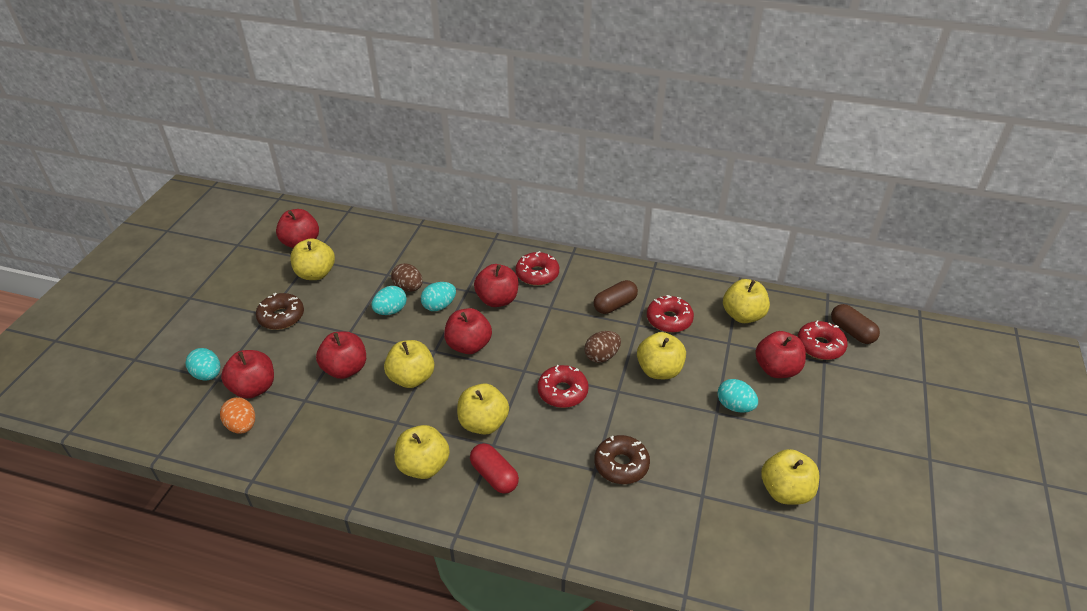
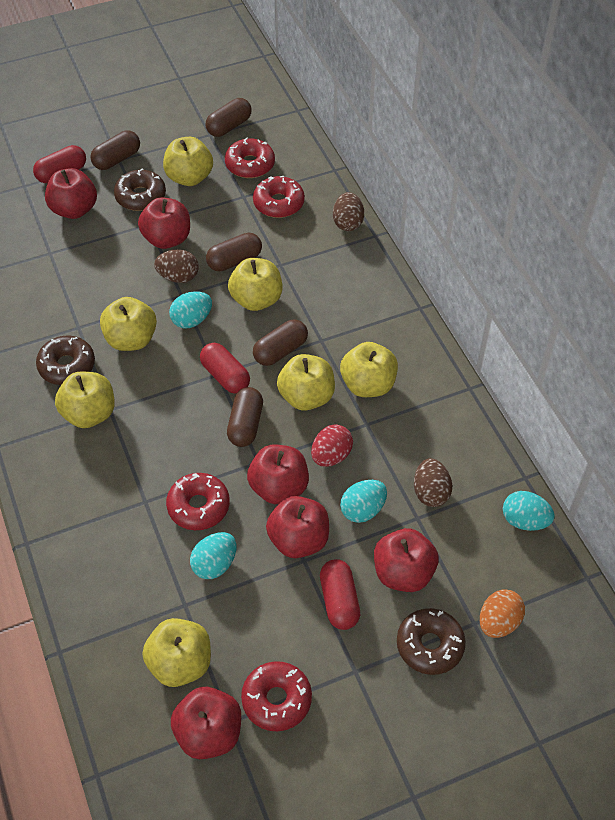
brown capsule: 2 -> 5
brown donut: 2 -> 3
brown egg: 2 -> 3
red capsule: 1 -> 3
red egg: 0 -> 1

